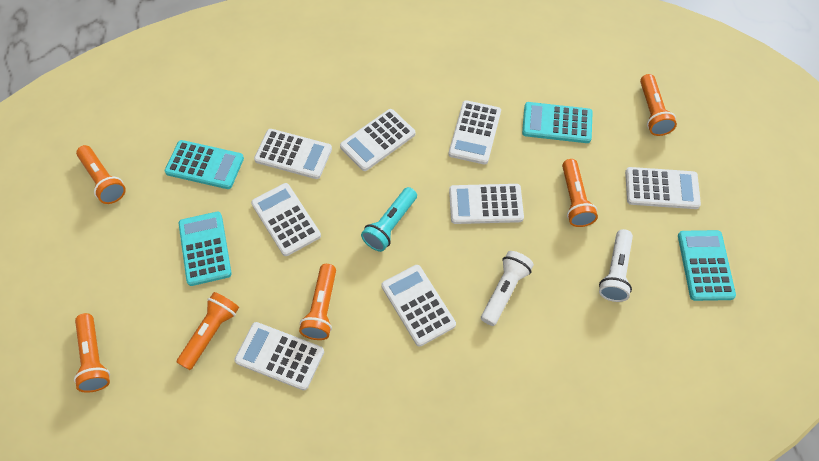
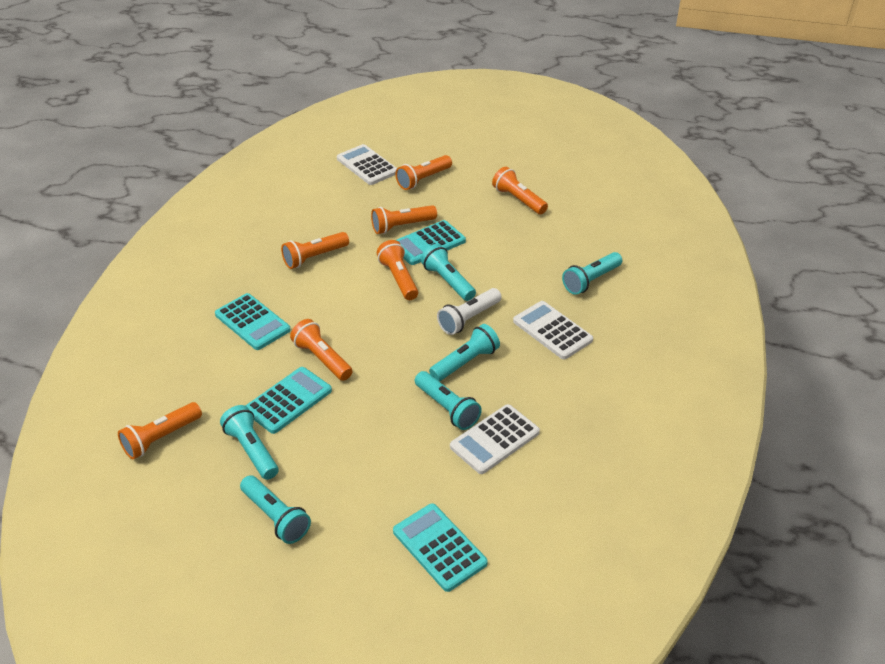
orange flashlight: 6 -> 7
turquoise flashlight: 1 -> 6
white calculator: 8 -> 3
white flashlight: 2 -> 1

